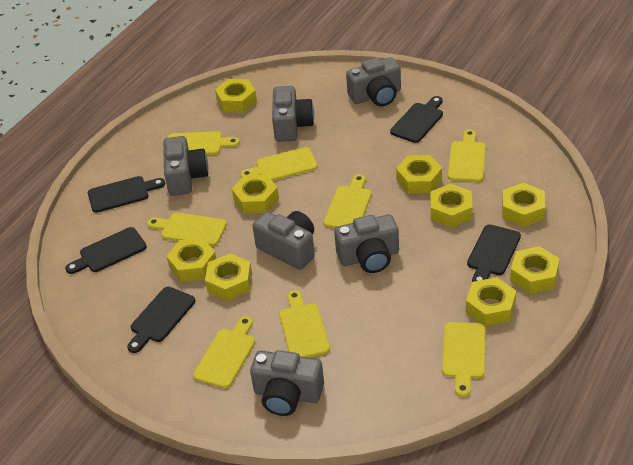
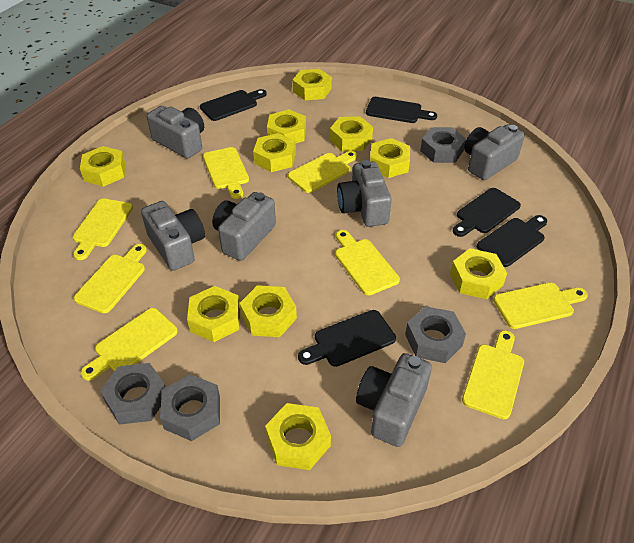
grey nut: 0 -> 4
yellow nut: 9 -> 10

